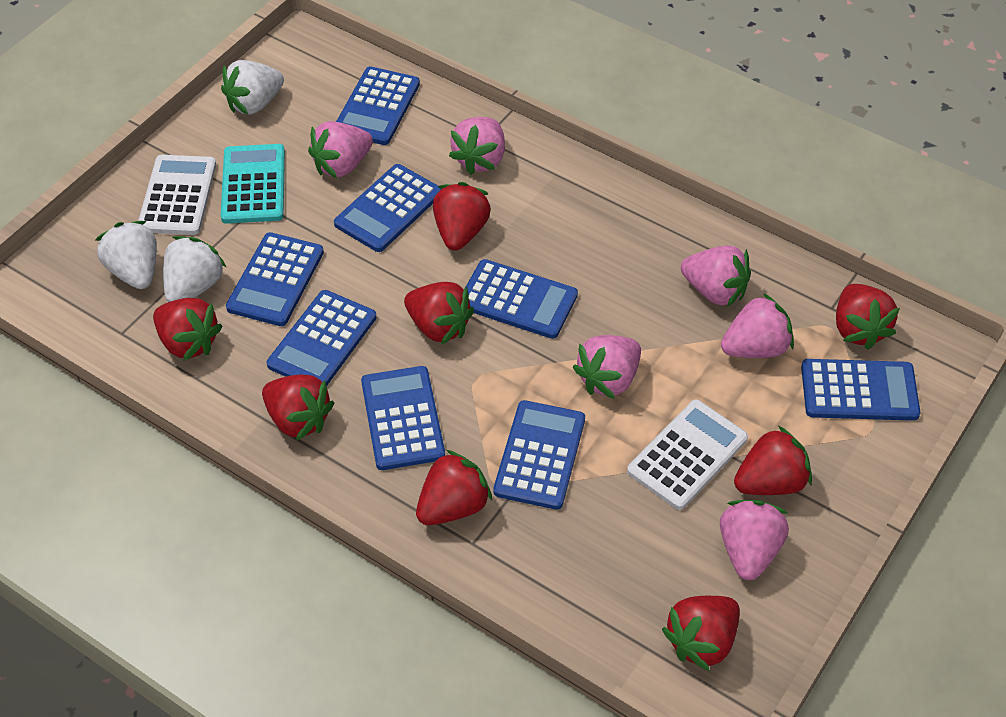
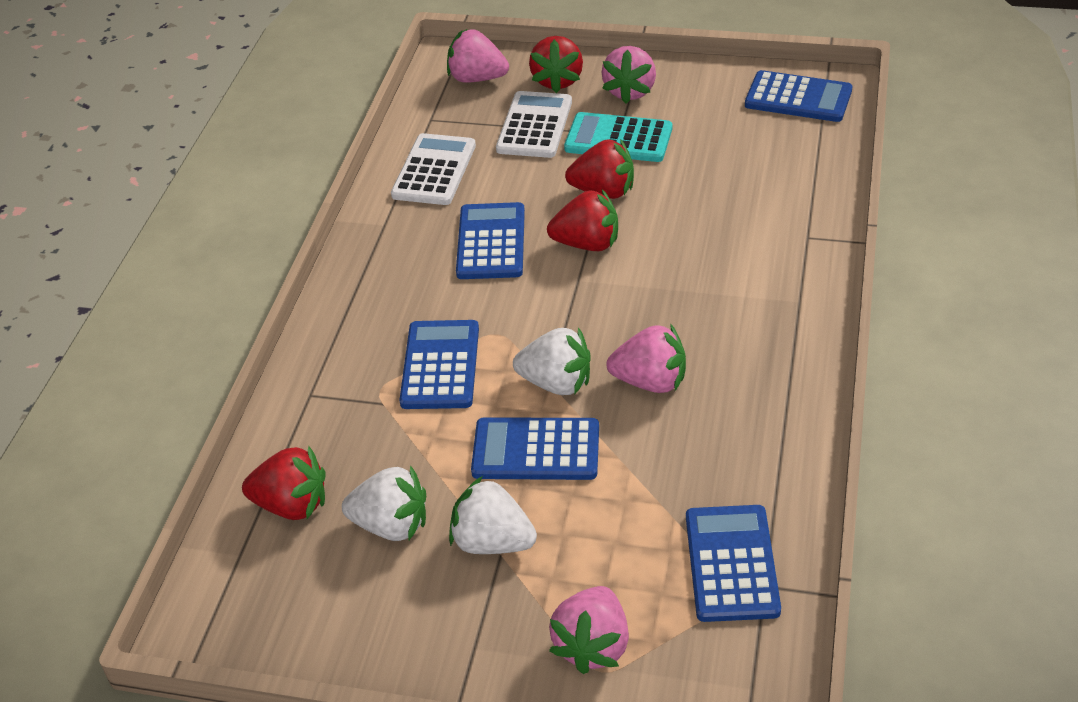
blue calculator: 8 -> 5
pink strawberry: 6 -> 4
red strawberry: 8 -> 4

